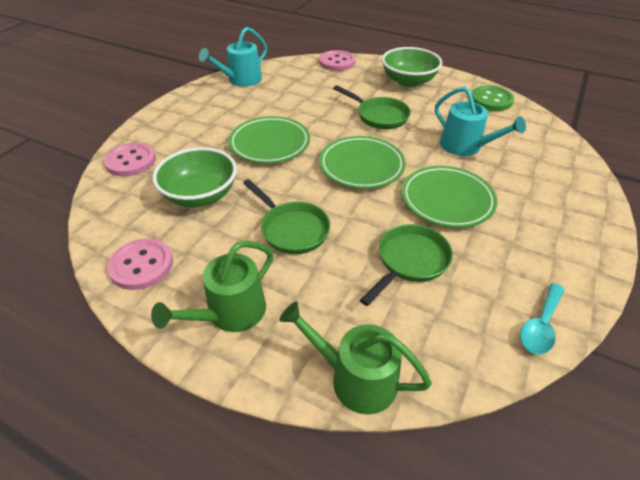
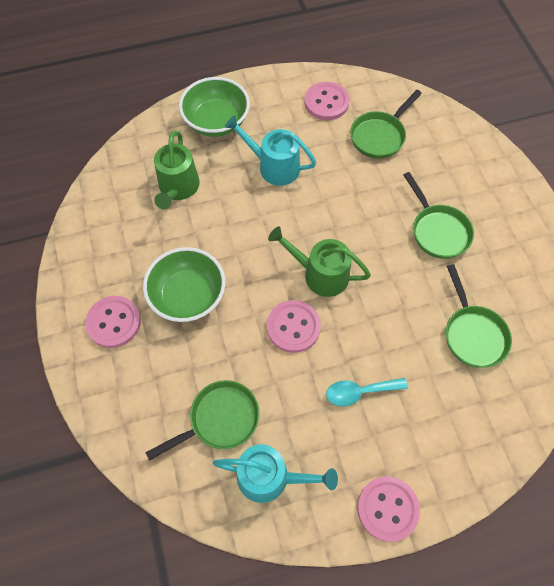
green button: 1 -> 0
green pan: 3 -> 4
green plate: 3 -> 0
pink button: 3 -> 4

